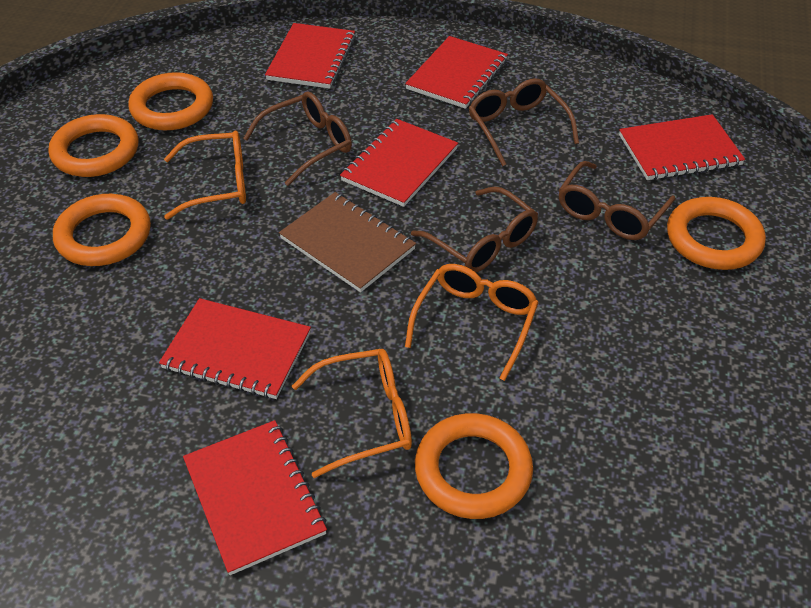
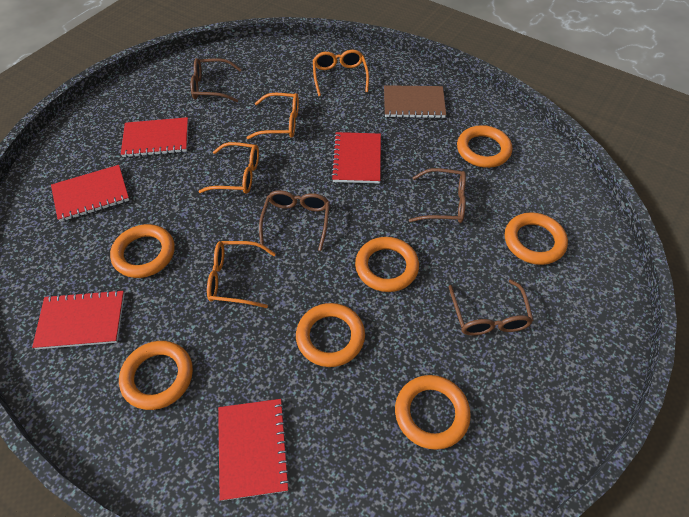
orange glasses: 3 -> 4
orange ring: 5 -> 7
red notebook: 6 -> 5

